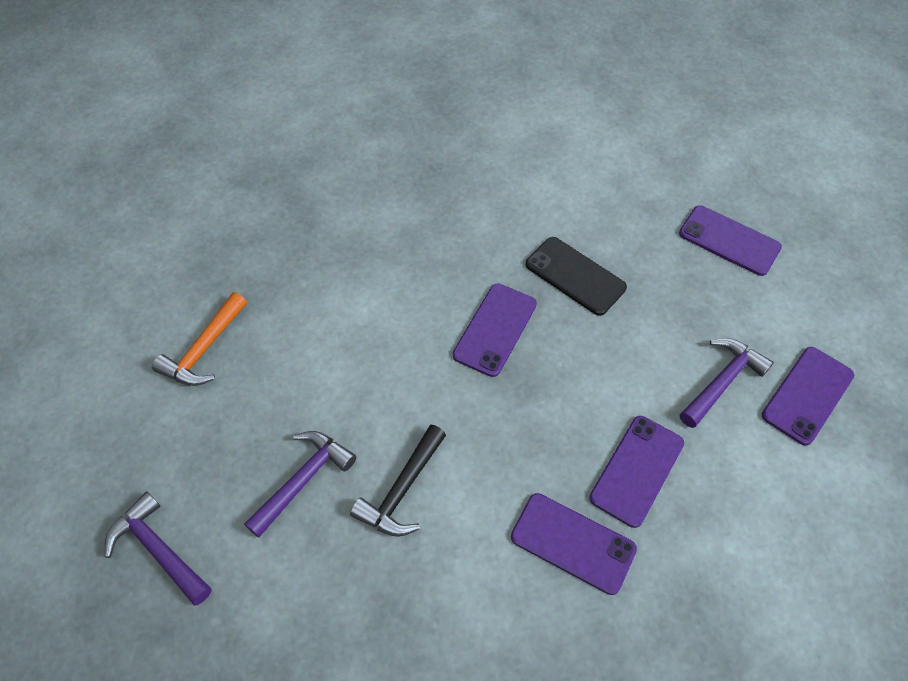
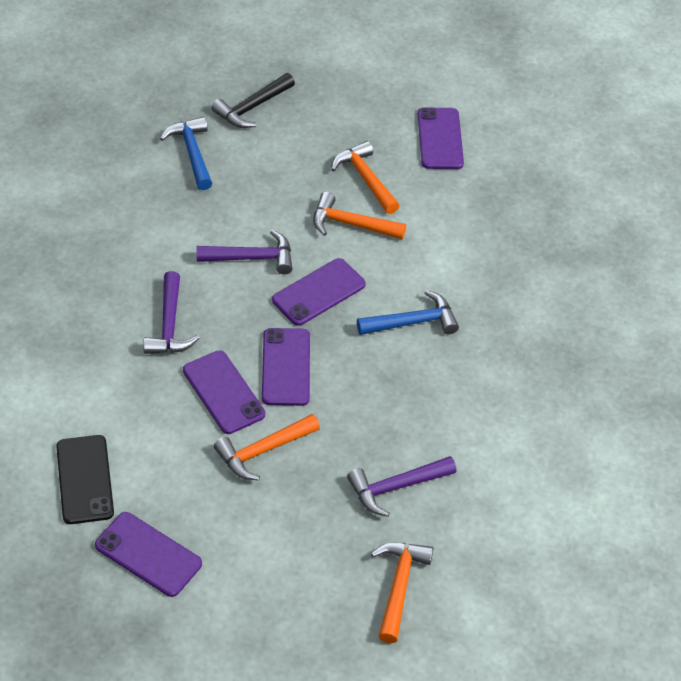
blue hammer: 0 -> 2
orange hammer: 1 -> 4

